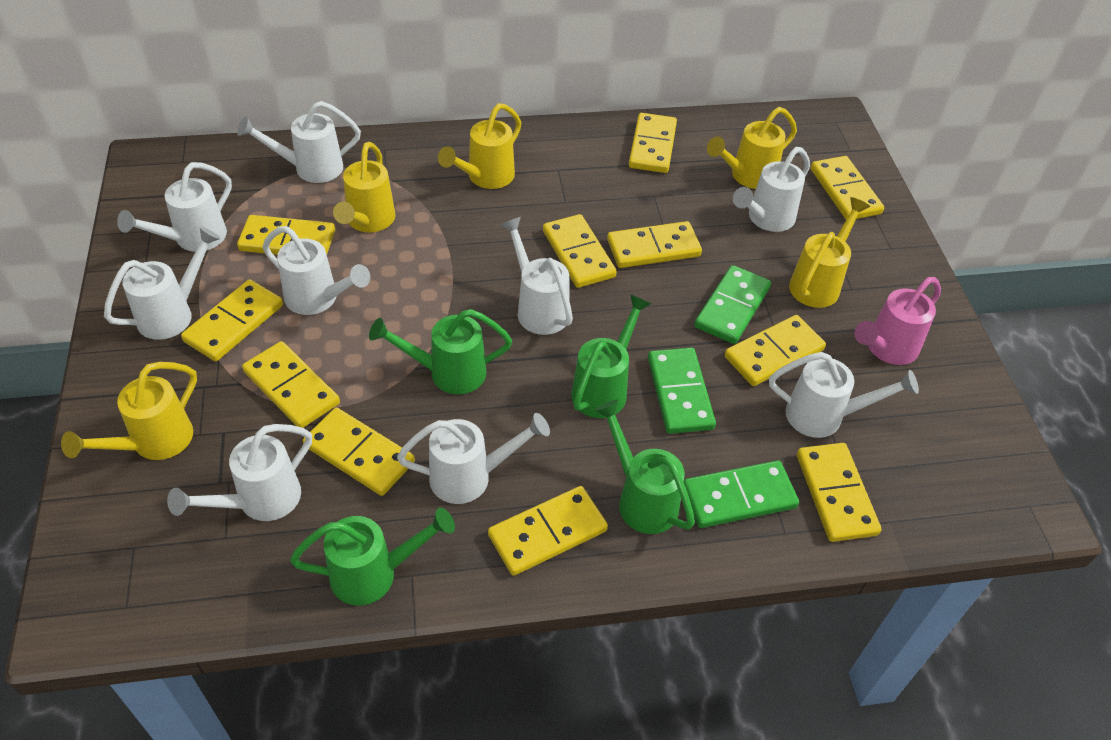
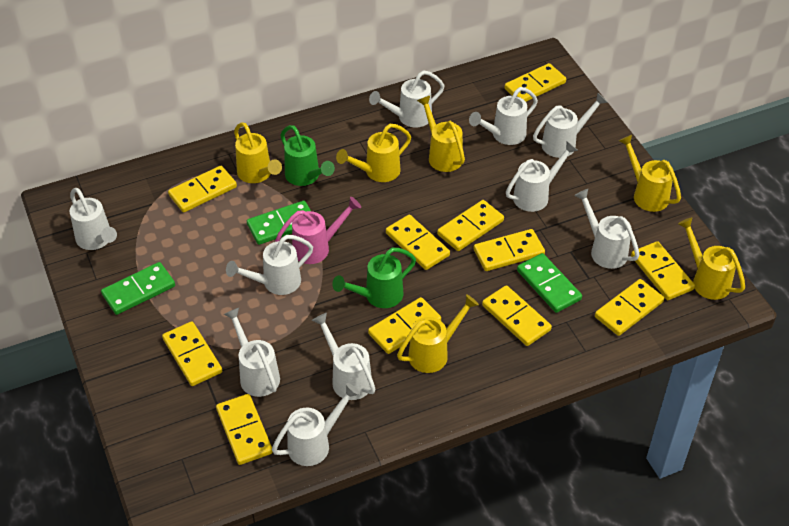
green watering can: 4 -> 2
white watering can: 9 -> 10
yellow watering can: 5 -> 6

